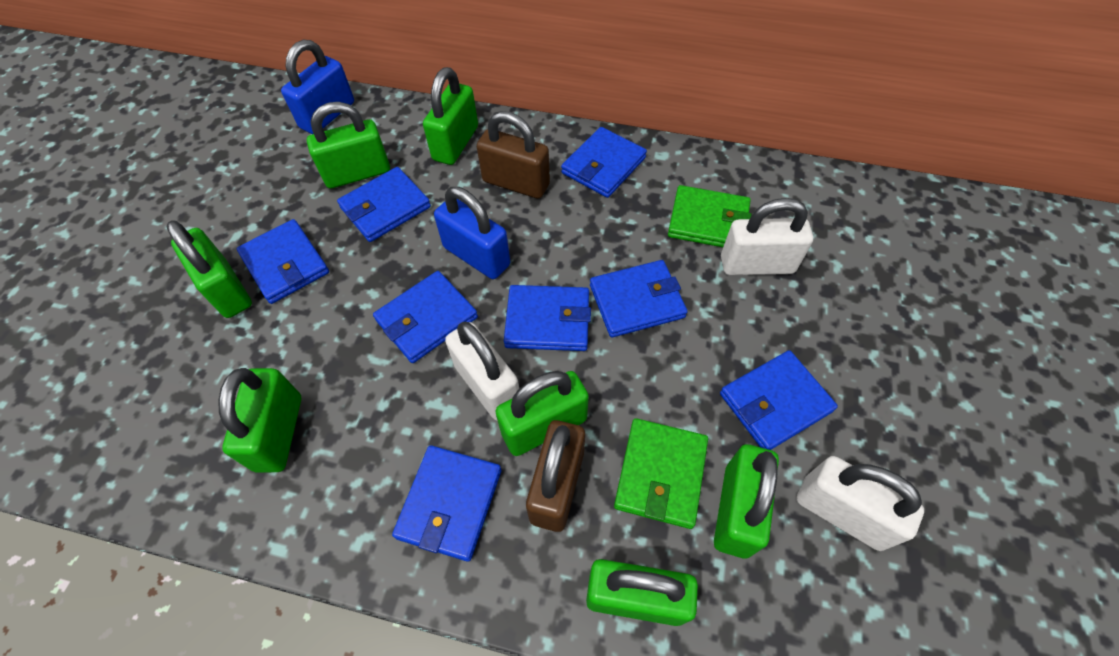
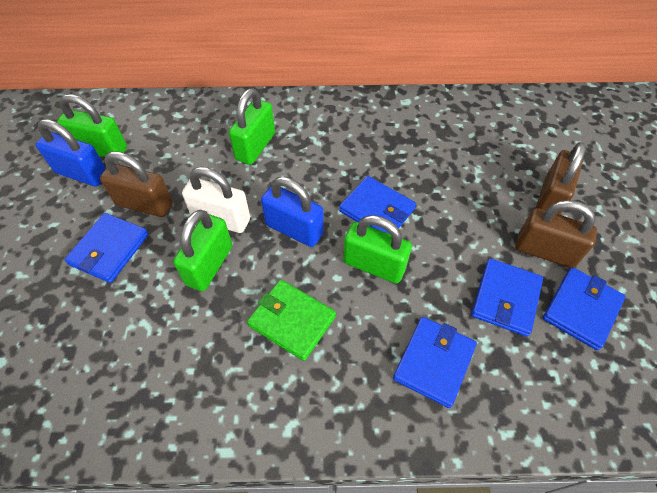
blue wallet: 8 -> 5
brown padlock: 2 -> 3
green padlock: 7 -> 4
green wallet: 2 -> 1
white padlock: 3 -> 1

